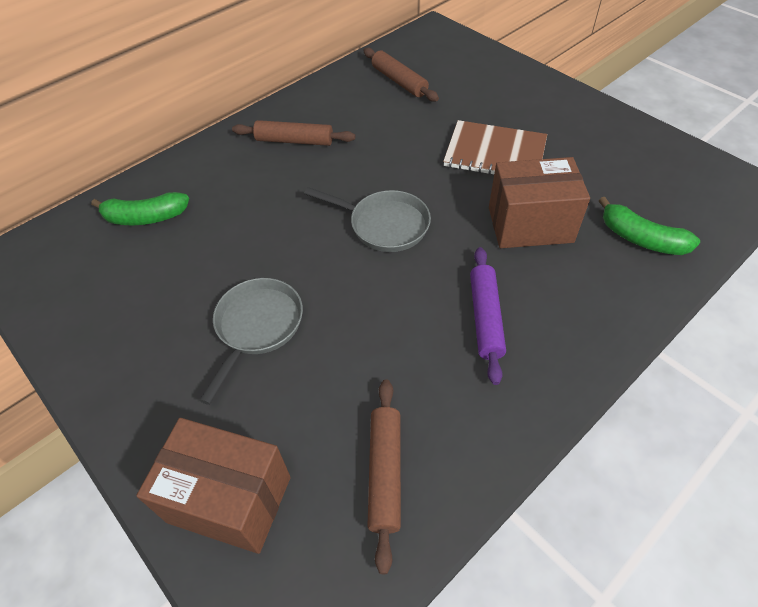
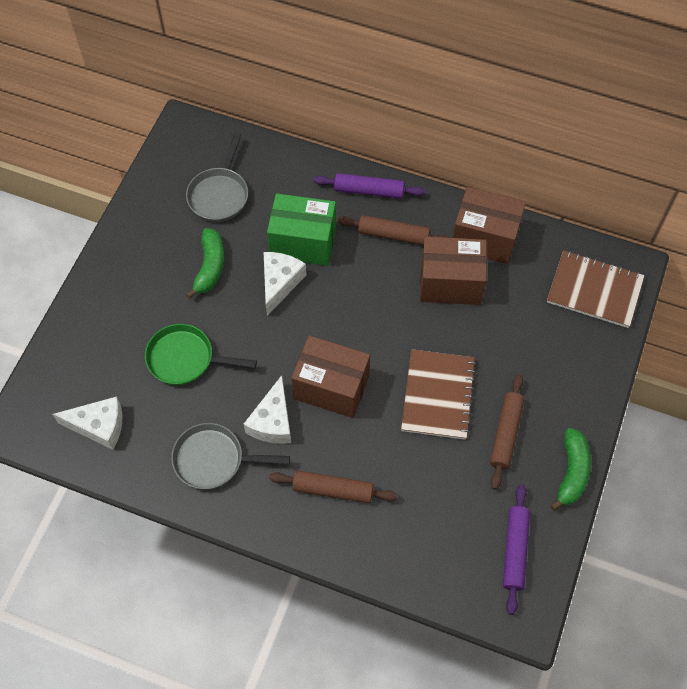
brown box: 2 -> 3
brown notebook: 1 -> 2
green box: 0 -> 1
green pan: 0 -> 1
purple rolling pin: 1 -> 2
white cheese: 0 -> 3

